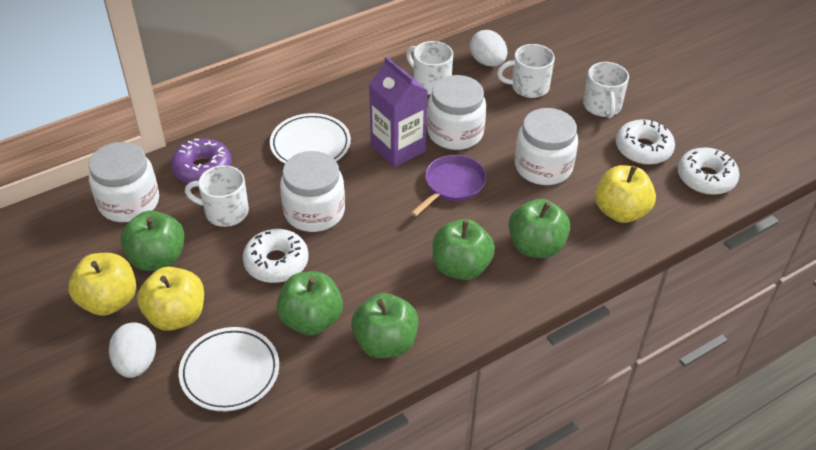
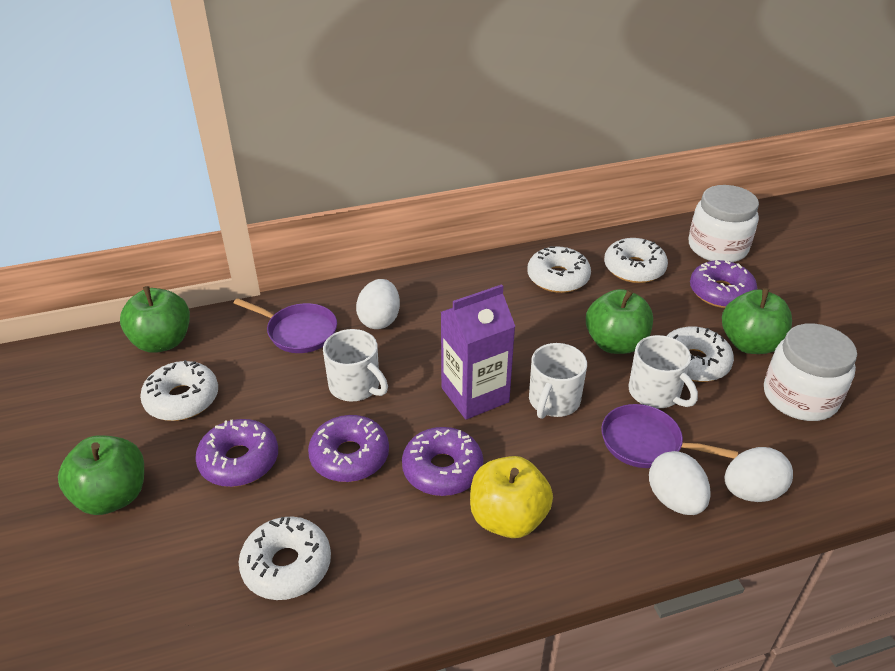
green apple: 5 -> 4
purple donut: 1 -> 4
purple pan: 1 -> 2
white donut: 3 -> 5
white egg: 2 -> 3
white jar: 4 -> 2
white mug: 4 -> 3
white plate: 2 -> 0
yellow apple: 3 -> 1

